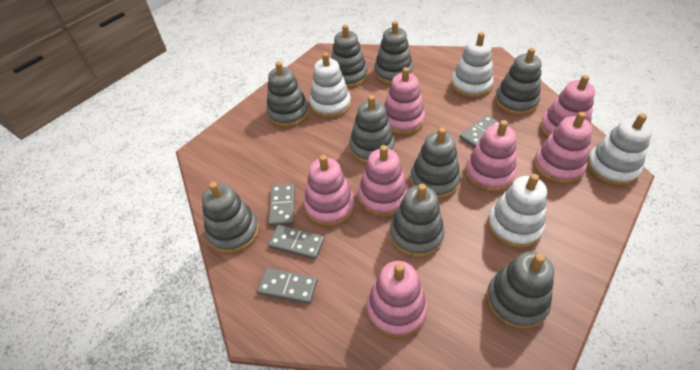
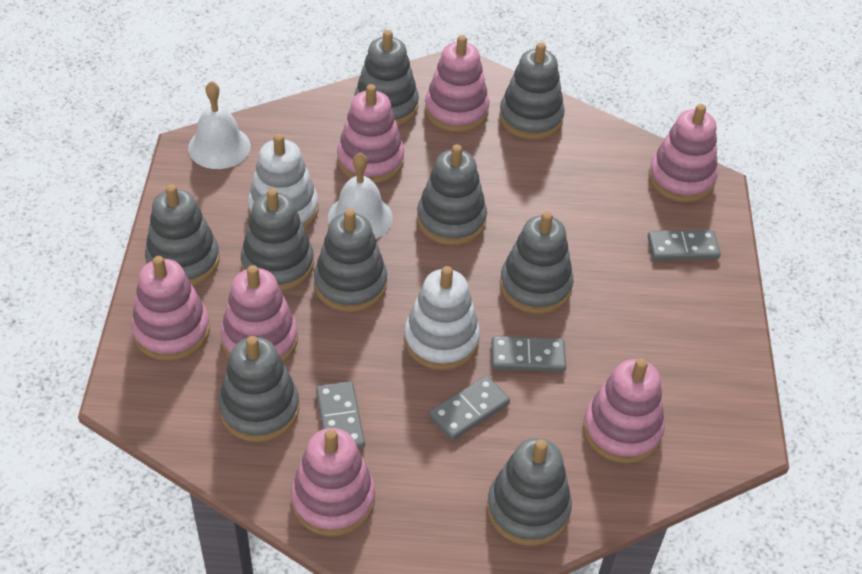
white bell: 0 -> 2
white stacking toy: 4 -> 2

